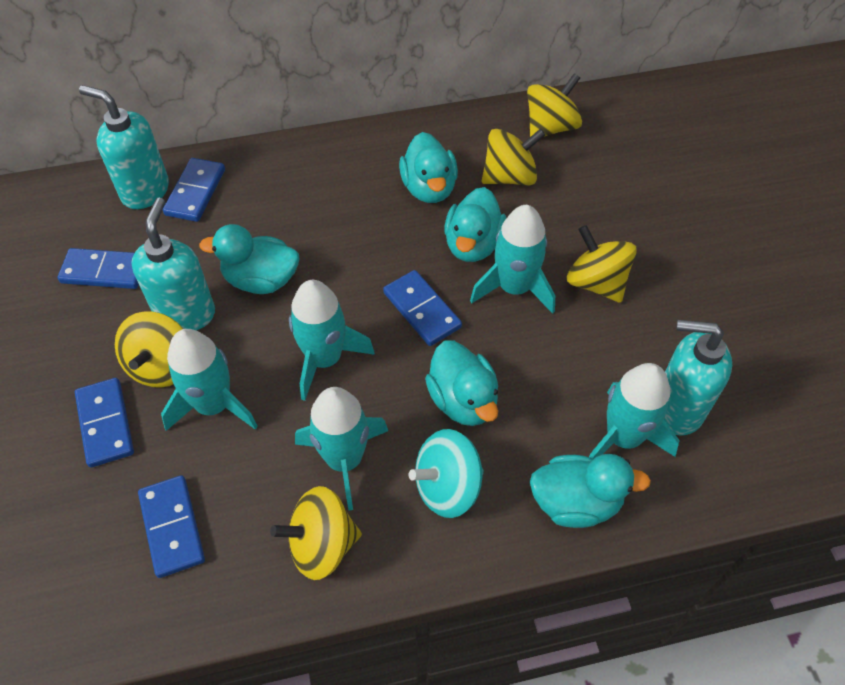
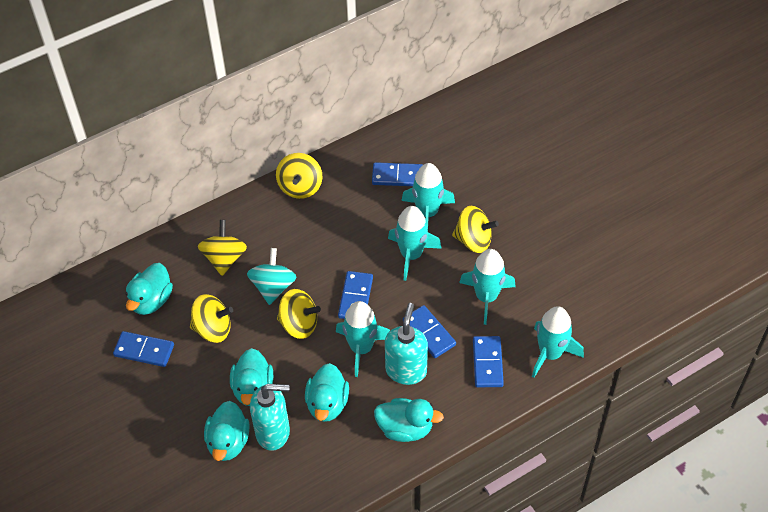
turquoise soap dispenser: 3 -> 2

